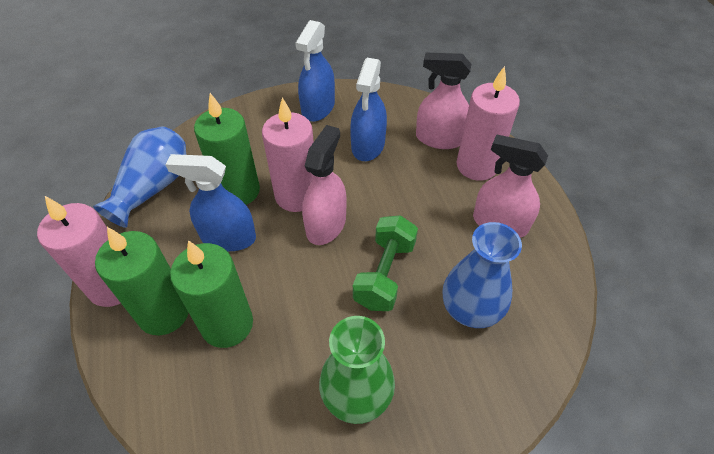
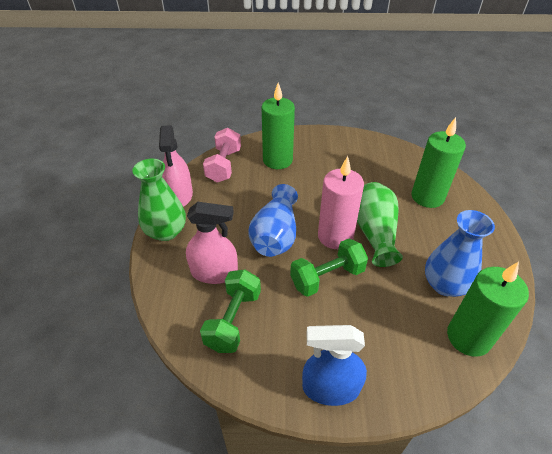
blue spray bottle: 3 -> 1
green dumbbell: 1 -> 2
green vase: 1 -> 2
pink candle: 3 -> 1
pink dumbbell: 0 -> 1
pink spray bottle: 3 -> 2

